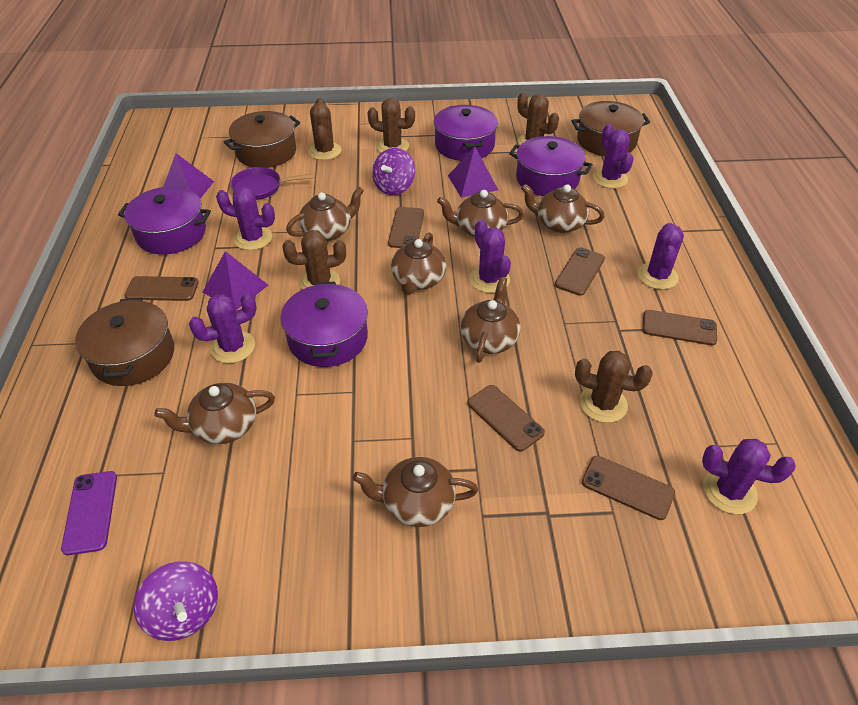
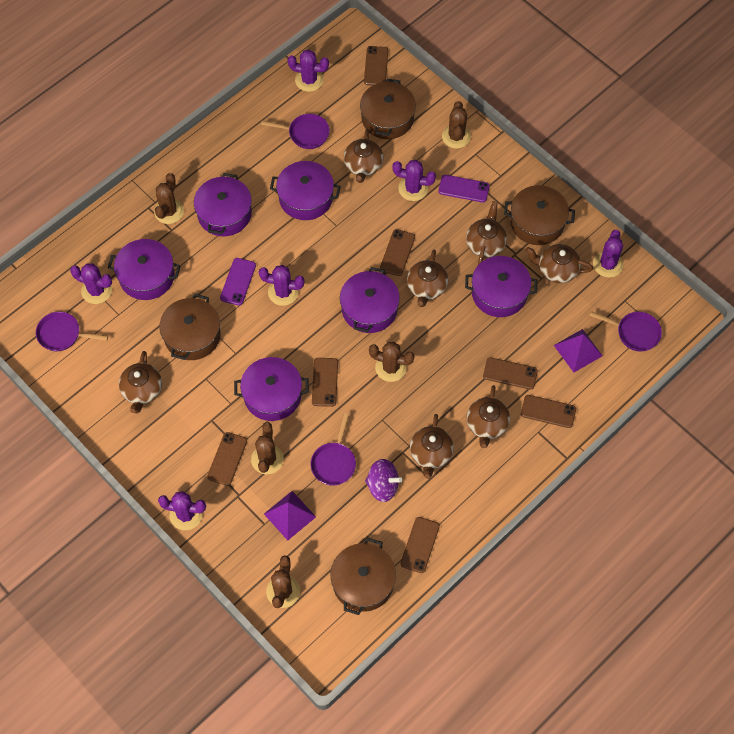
brown phone: 6 -> 7
brown pot: 3 -> 4
purple pan: 1 -> 4
purple phone: 1 -> 2
purple pot: 4 -> 6
purple pyramid: 3 -> 2
purple spinning top: 2 -> 1

